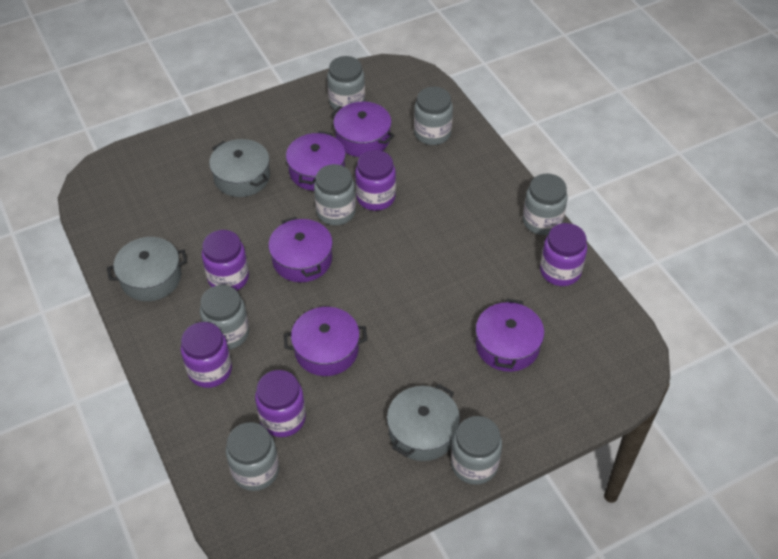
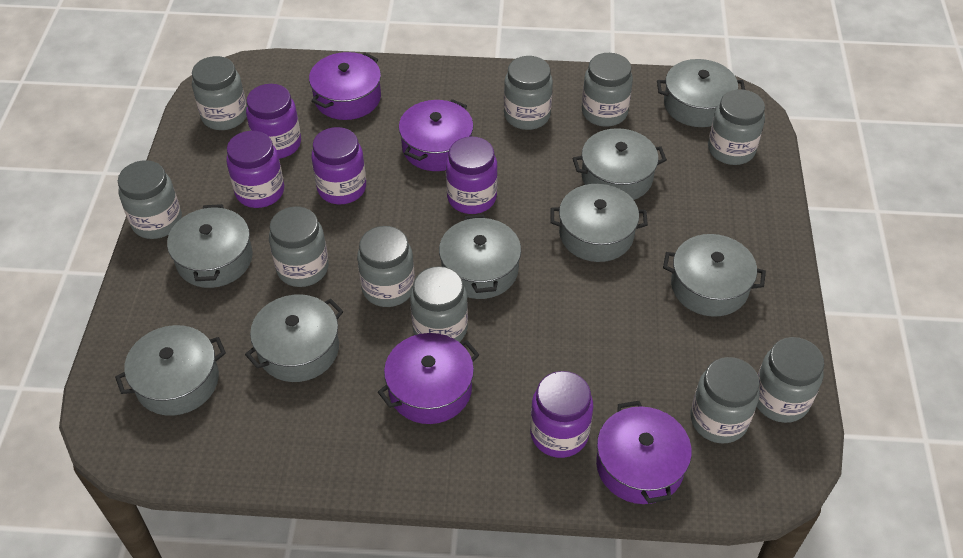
grey jar: 7 -> 10
grey pot: 3 -> 8
purple pot: 5 -> 4

